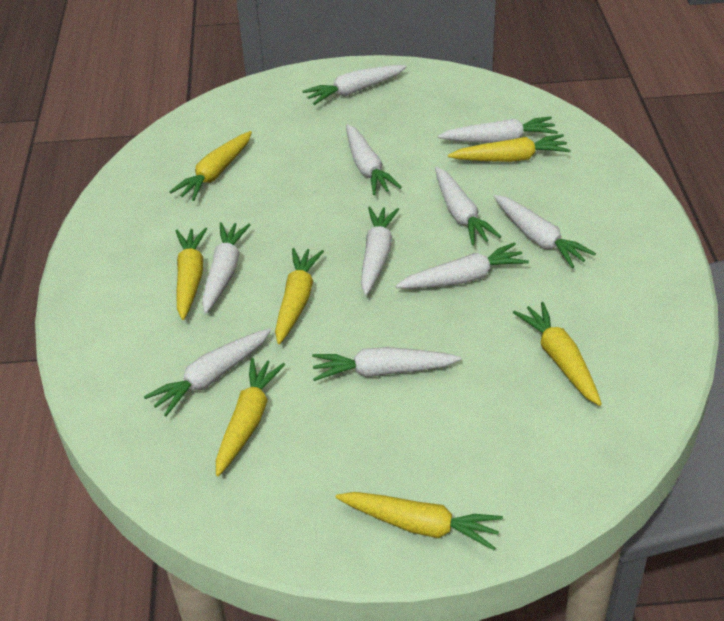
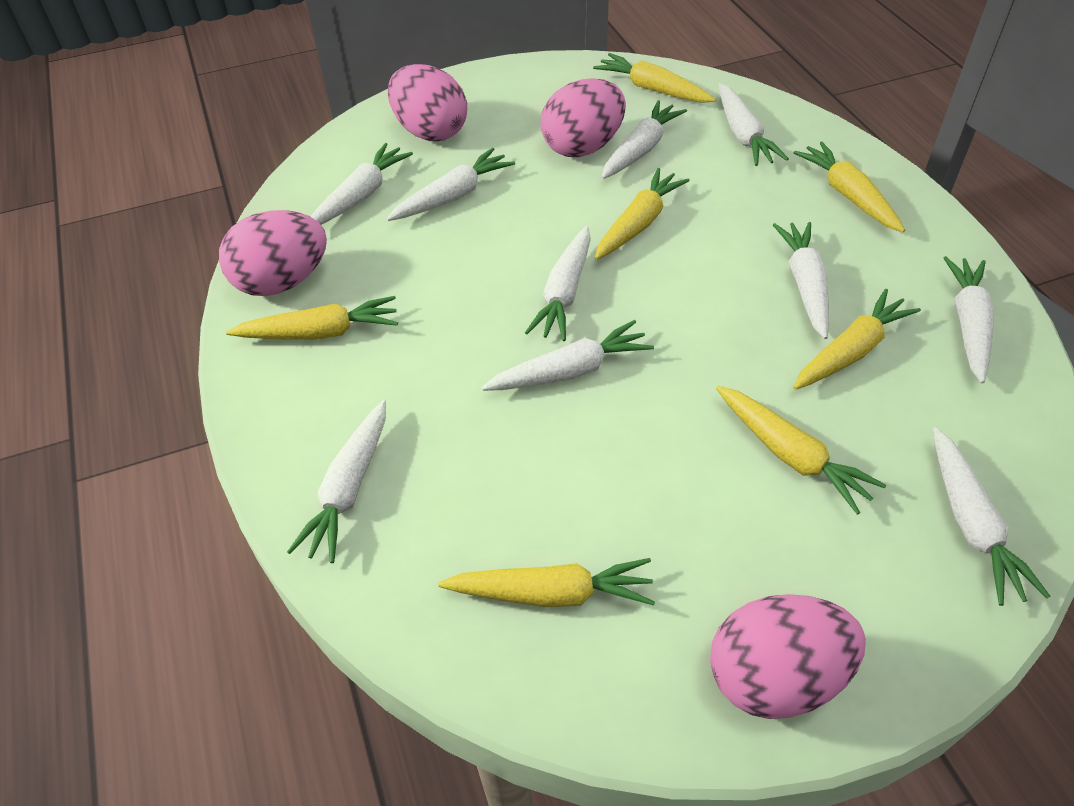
pink egg: 0 -> 4

